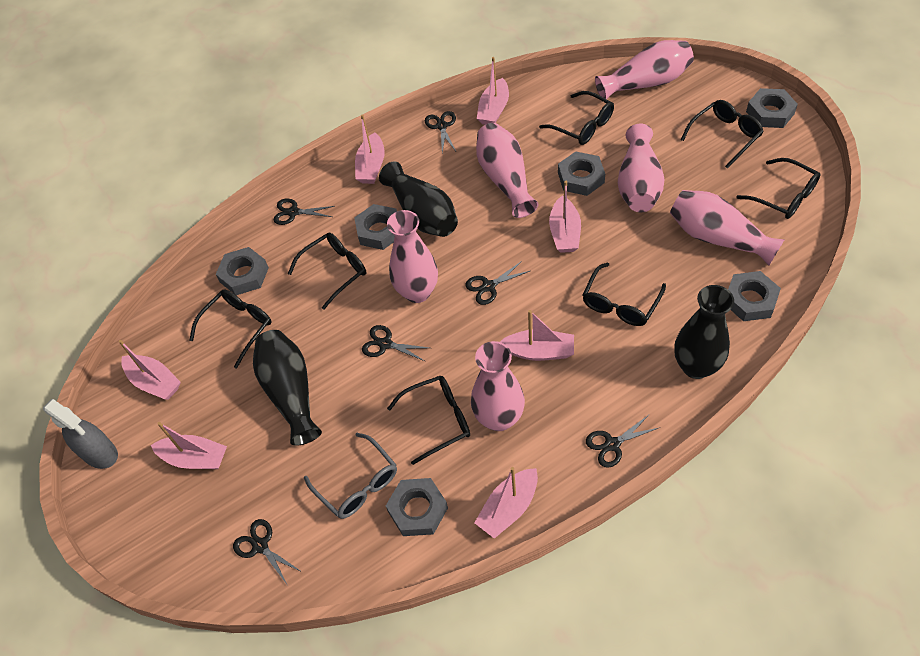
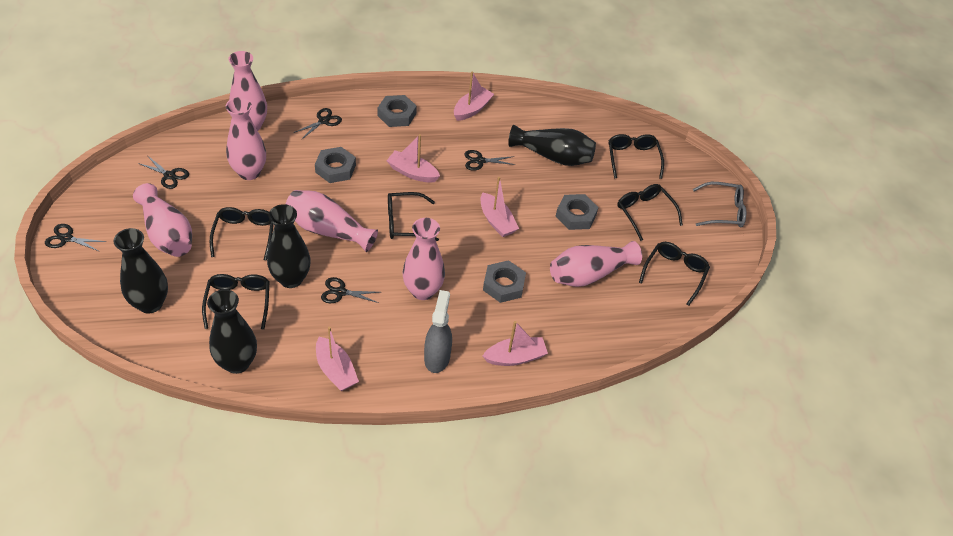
black glasses: 7 -> 6
black scissors: 6 -> 5
black vase: 3 -> 4
grey nut: 6 -> 4
pink boat: 7 -> 5

